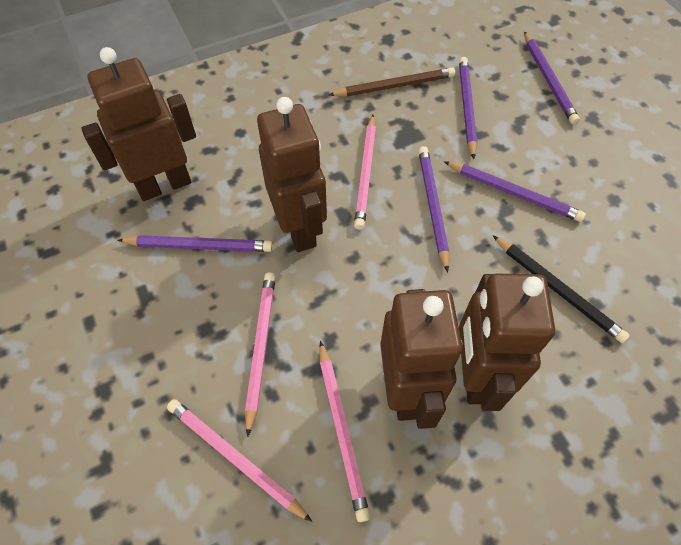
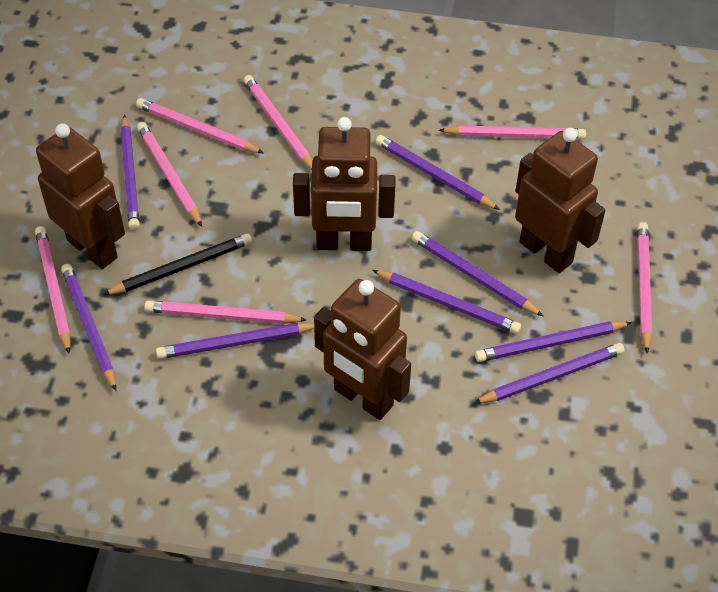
brown pencil: 1 -> 0
pink pencil: 4 -> 7
purple pencil: 5 -> 8

